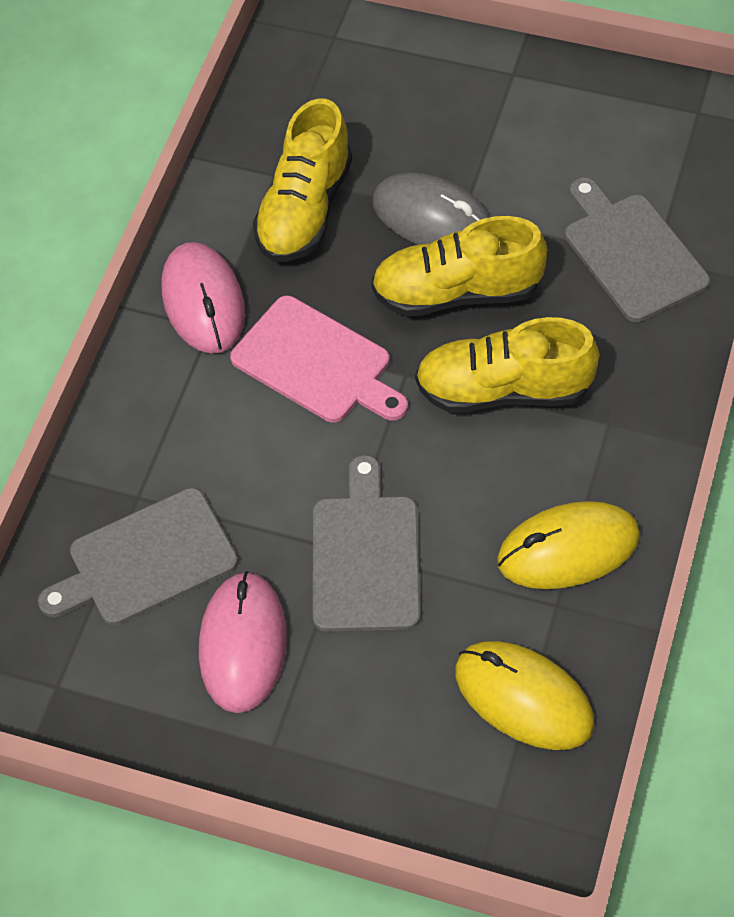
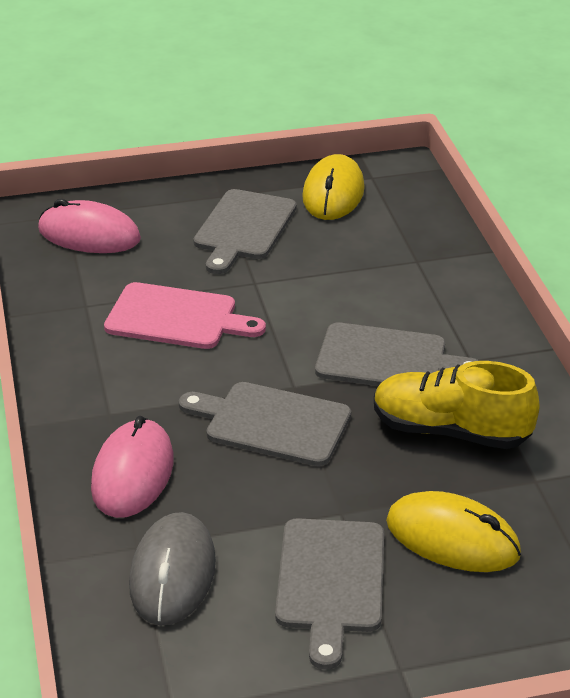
grey cutting board: 3 -> 4
yellow shoe: 3 -> 1

